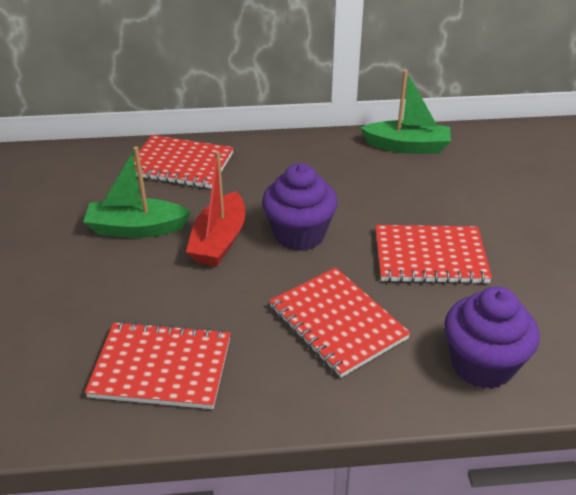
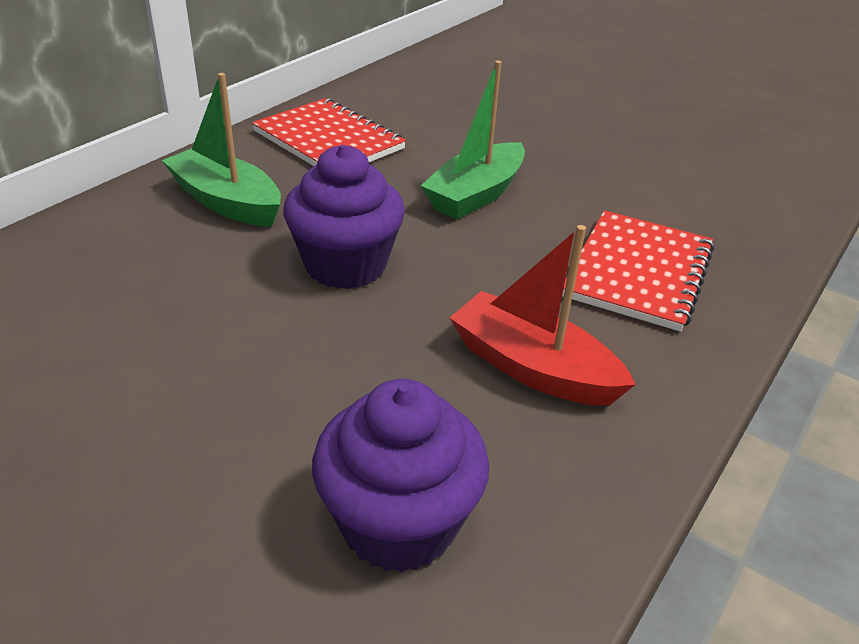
red notebook: 4 -> 2

